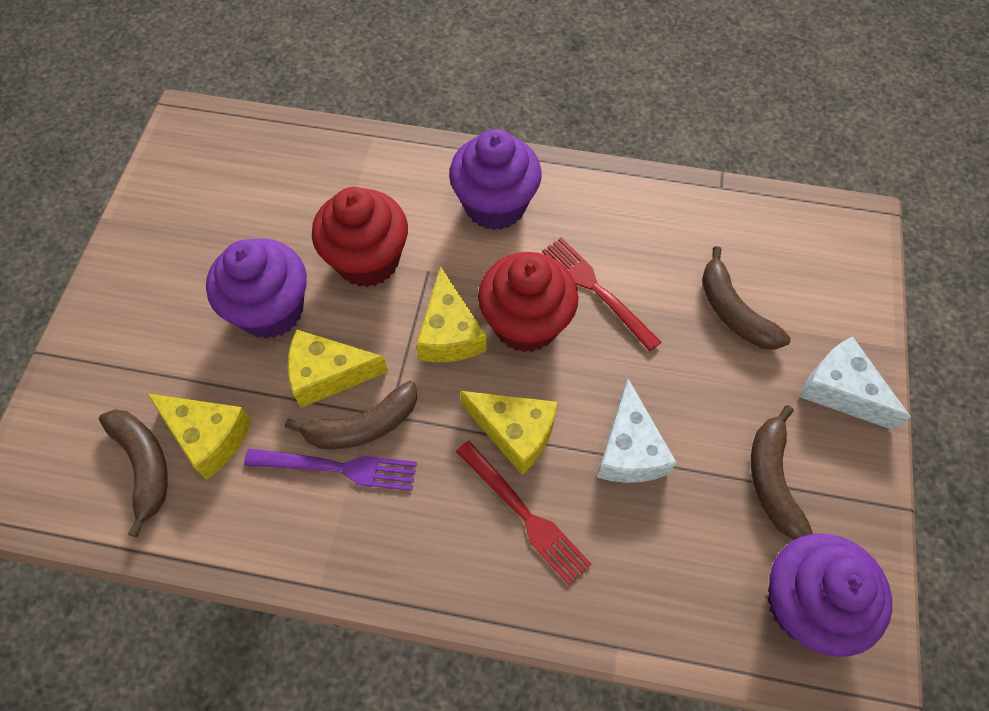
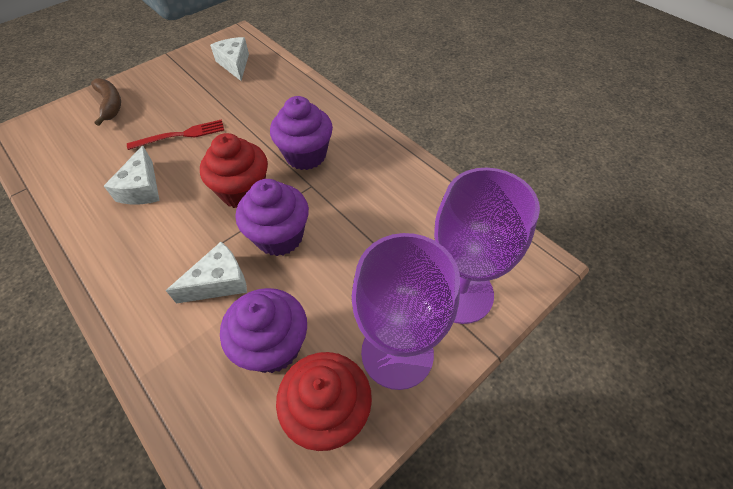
brown banana: 4 -> 1
purple fork: 1 -> 0
purple goblet: 0 -> 2
red fork: 2 -> 1
white cheese: 2 -> 3
yellow cheese: 4 -> 0

